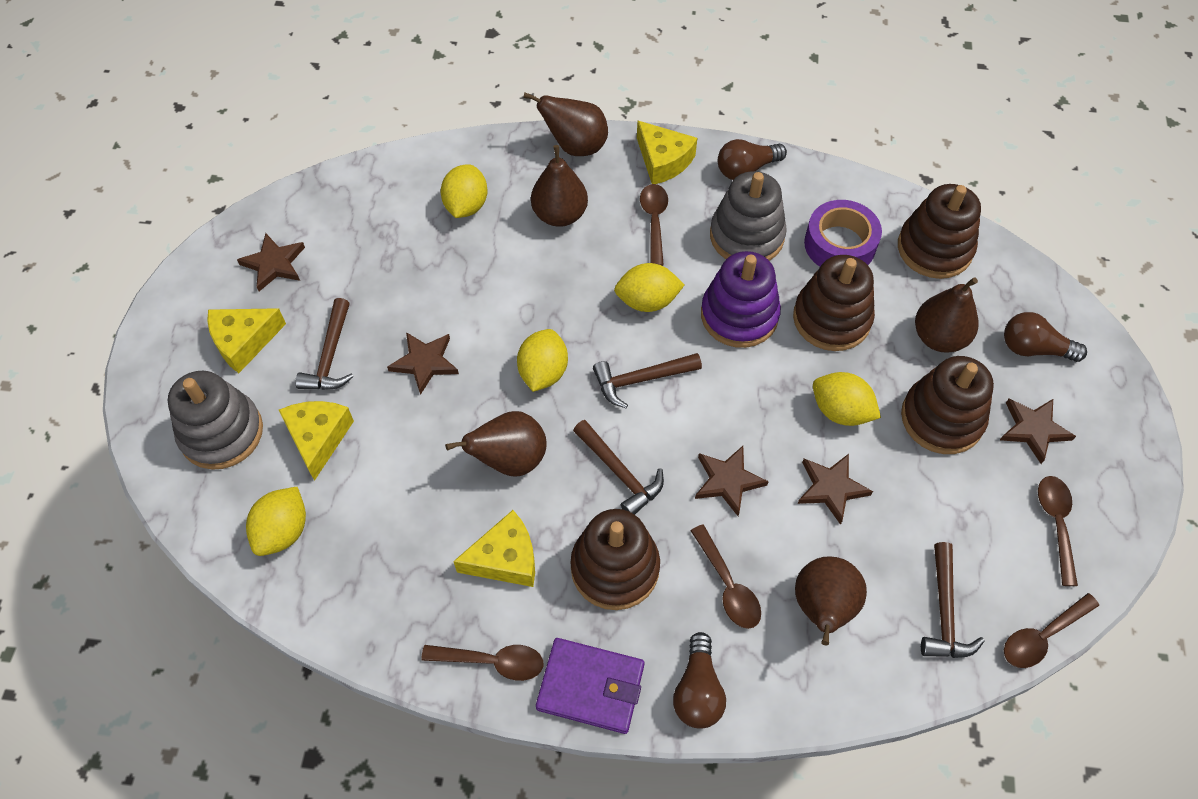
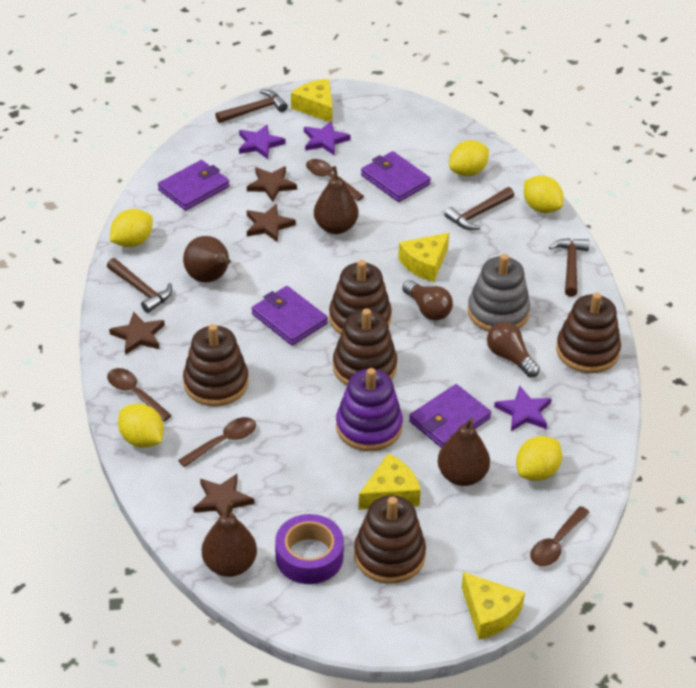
brown light bulb: 3 -> 2
brown pear: 5 -> 4
brown spoon: 5 -> 4
brown stacking toy: 4 -> 5
brown star: 5 -> 4
grey stacking toy: 2 -> 1
purple star: 0 -> 3
purple wallet: 1 -> 4

